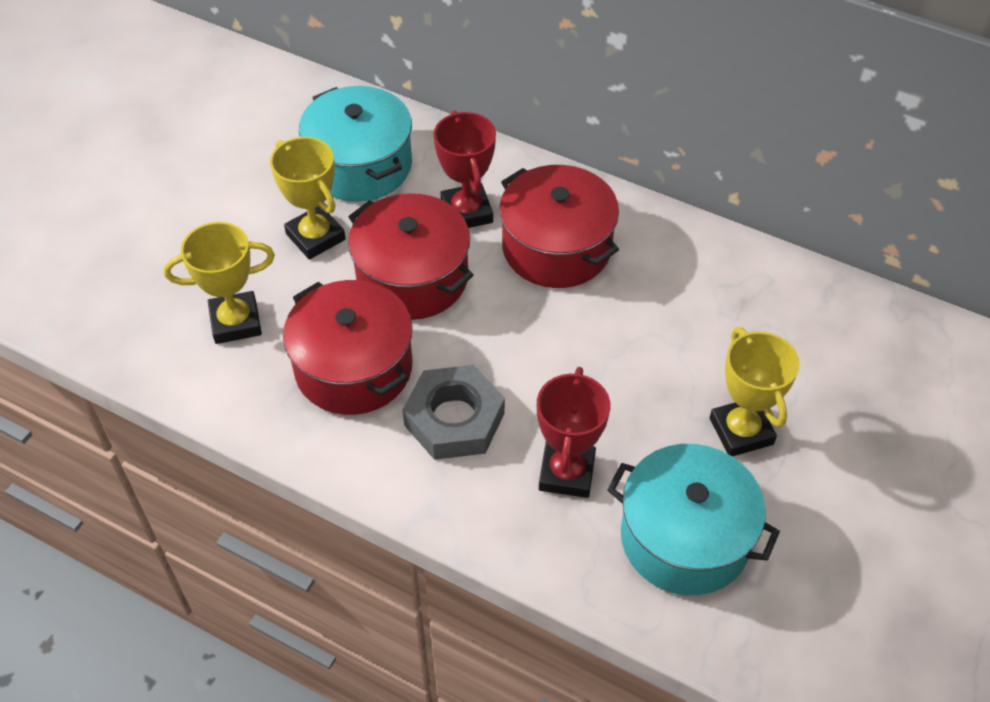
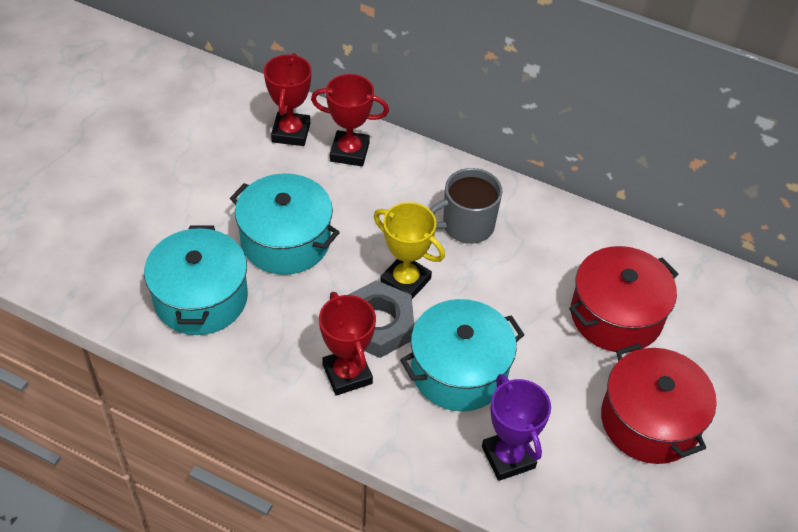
grey mug: 0 -> 1
purple trophy: 0 -> 1
red pot: 3 -> 2
red trophy: 2 -> 3
turquoise pot: 2 -> 3
yellow trophy: 3 -> 1

